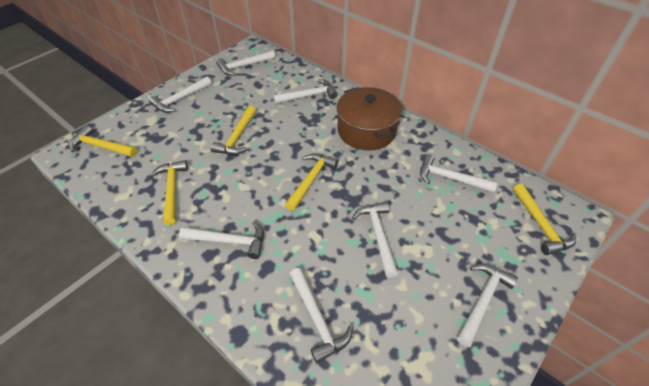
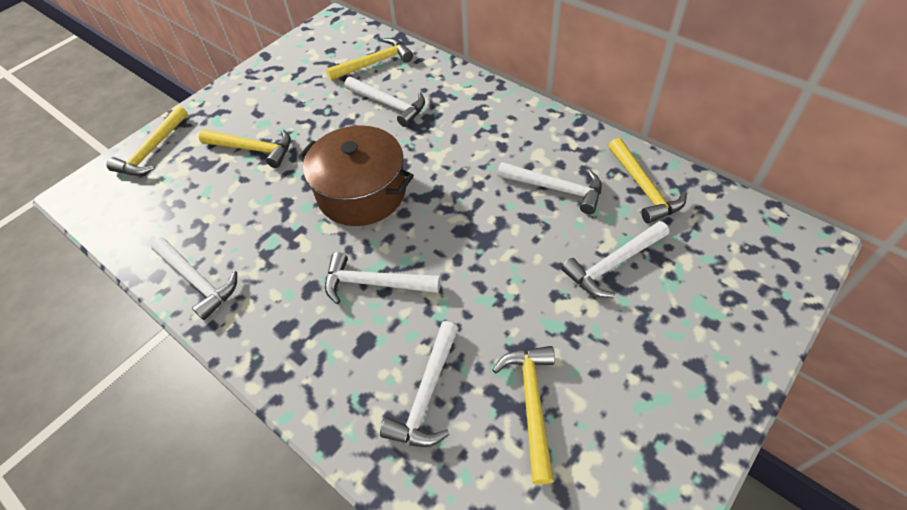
white hammer: 8 -> 6

